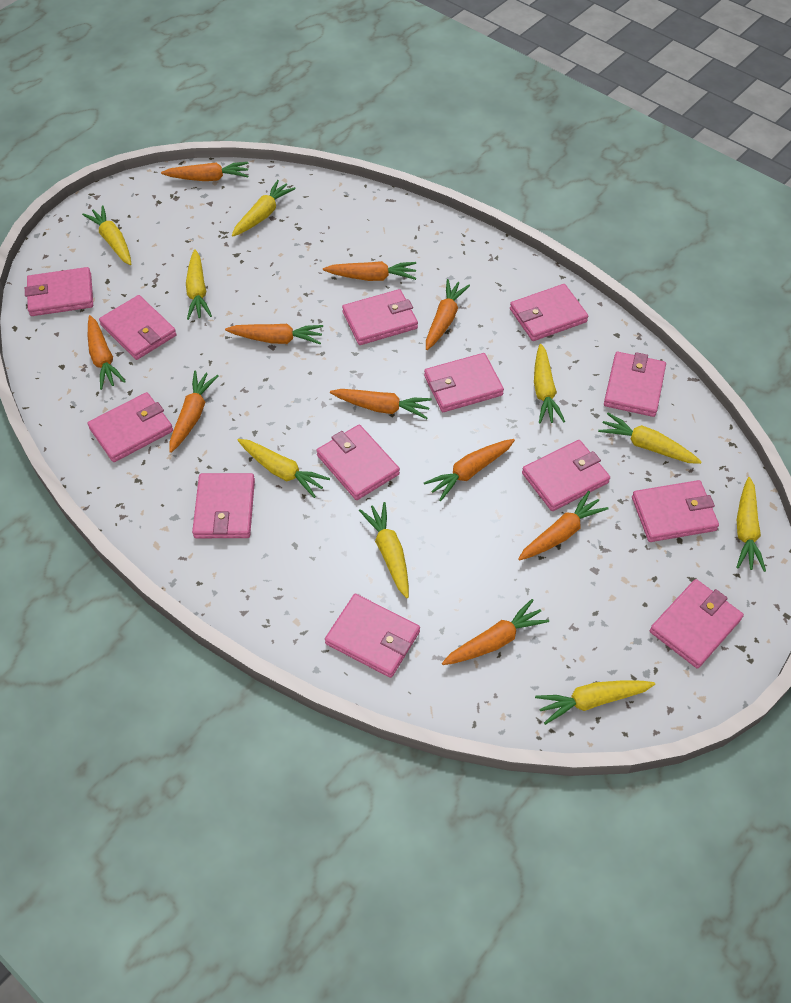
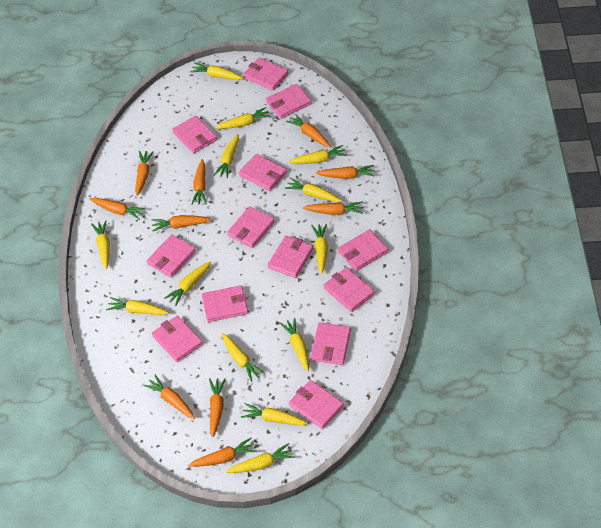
yellow carrot: 9 -> 13

